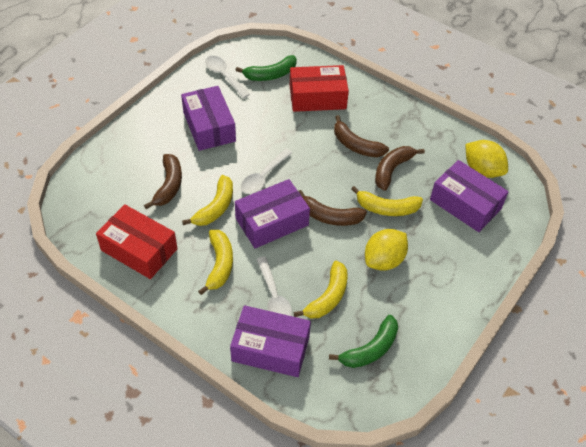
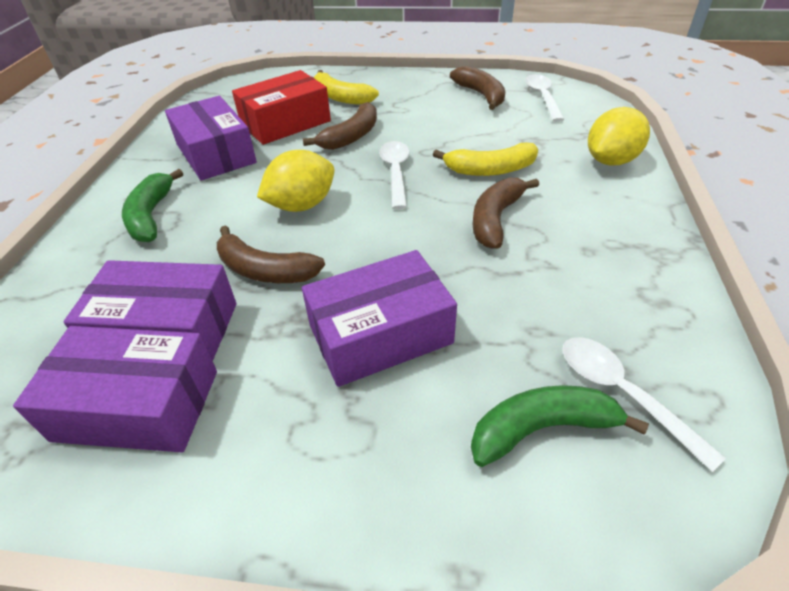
red box: 2 -> 1
yellow banana: 4 -> 2

